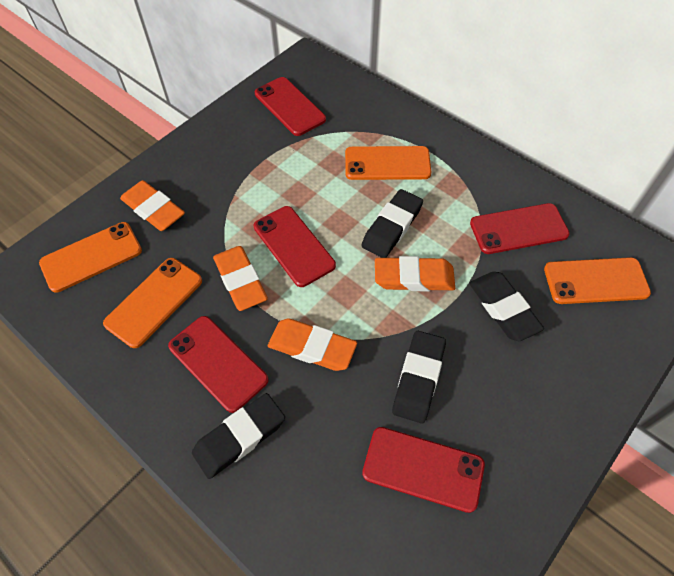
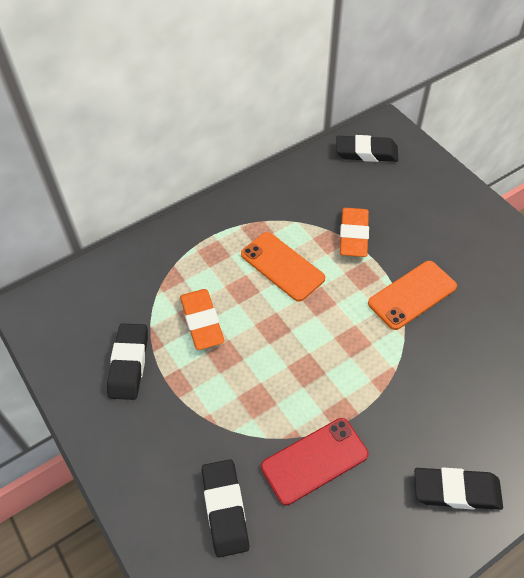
orange eraser: 4 -> 2
orange phone: 4 -> 2
red phone: 5 -> 1

